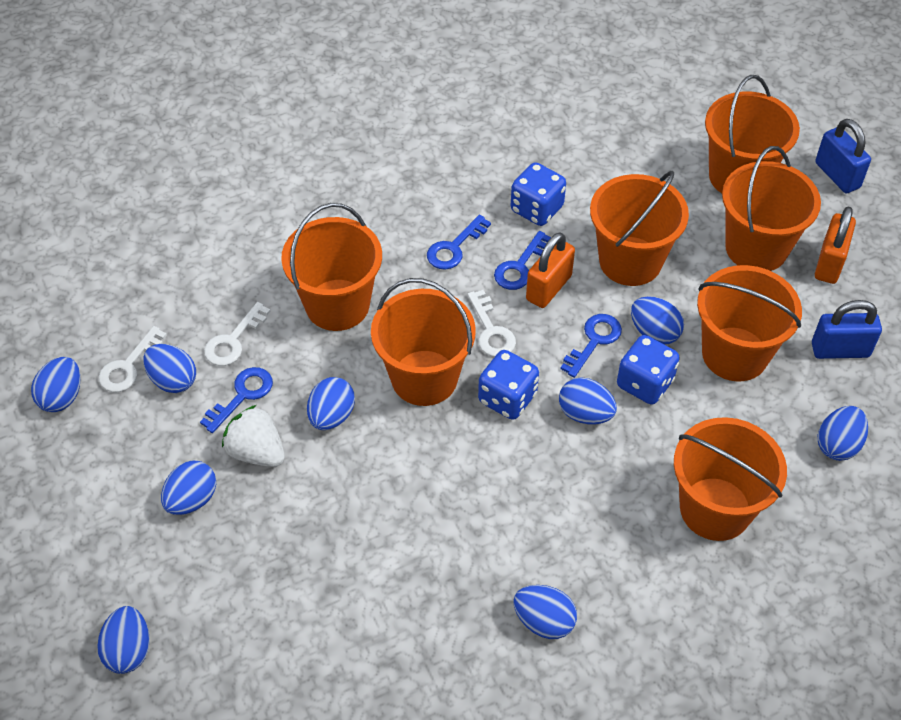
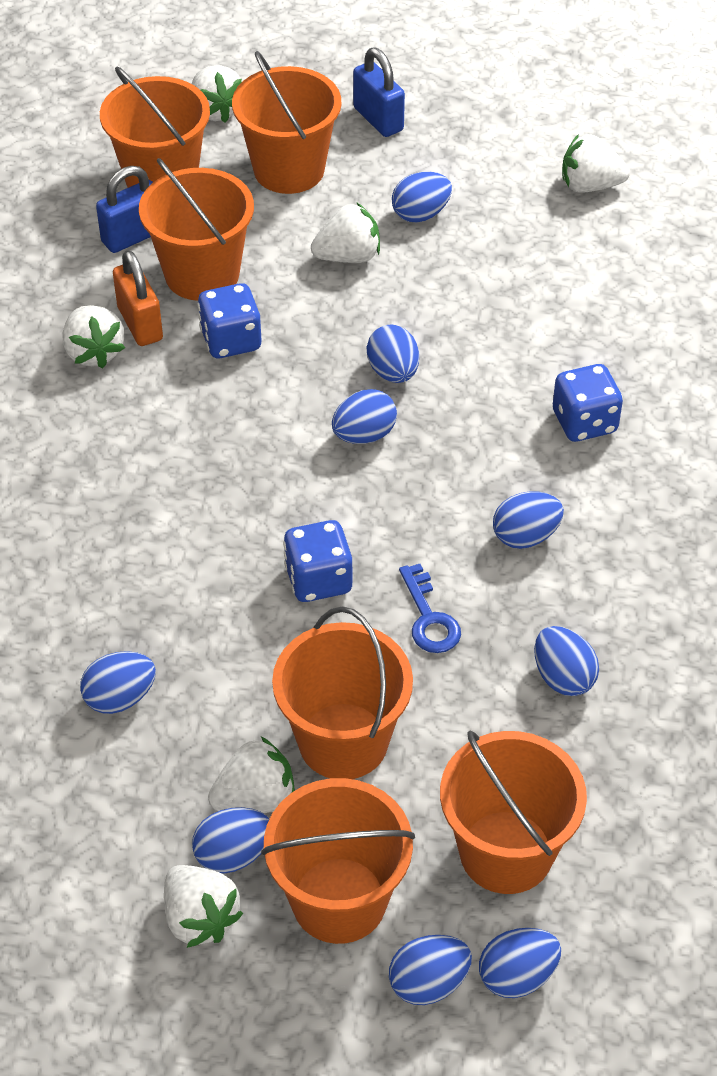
blue key: 4 -> 1
orange bucket: 7 -> 6
orange padlock: 2 -> 1
white key: 3 -> 0
white strawberry: 1 -> 6

